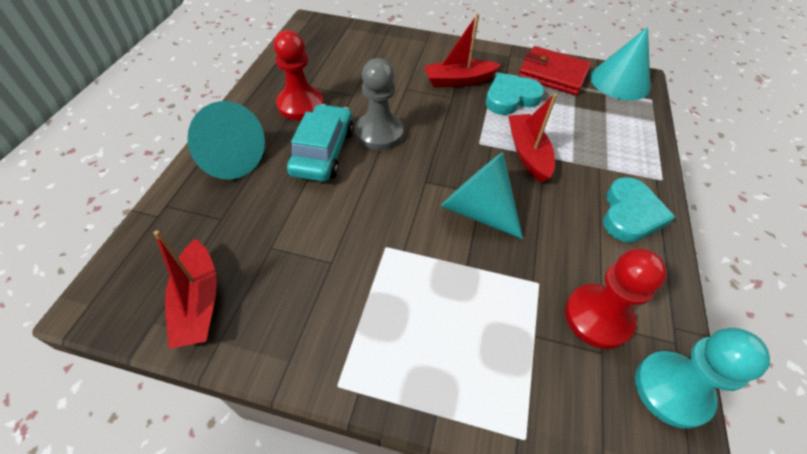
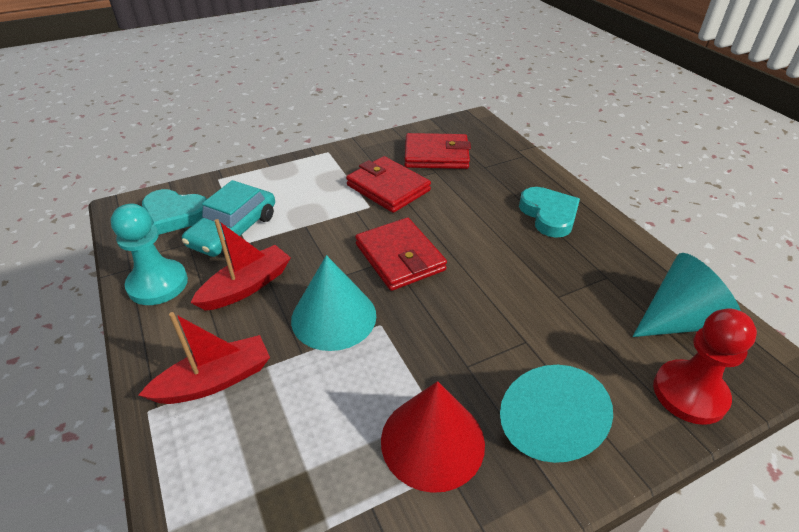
grey pawn: 1 -> 0
red boat: 3 -> 2
red cone: 0 -> 1
red pawn: 2 -> 1
red wallet: 1 -> 3

